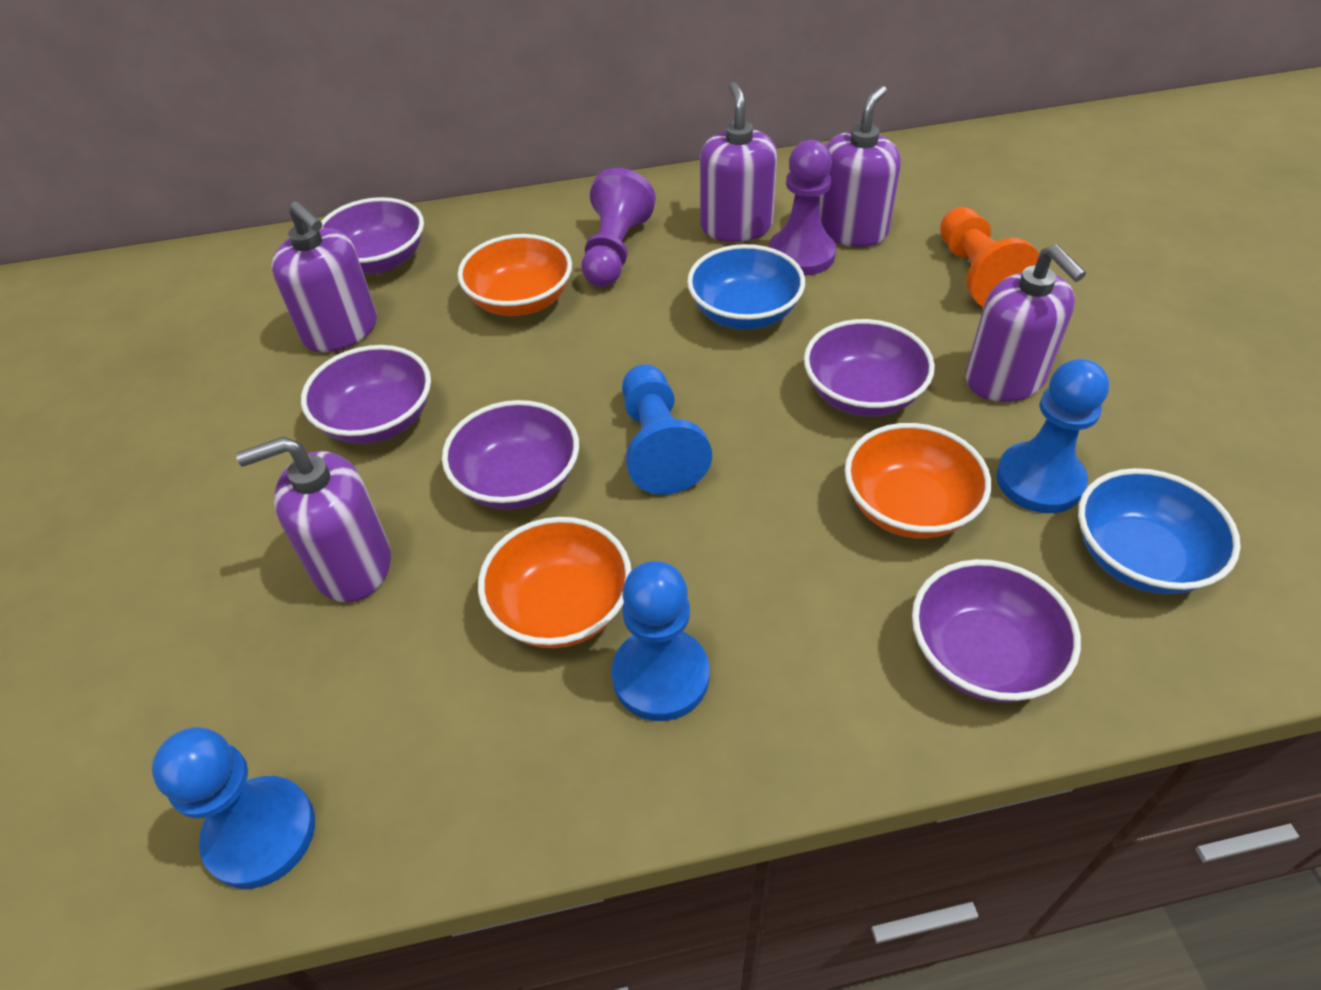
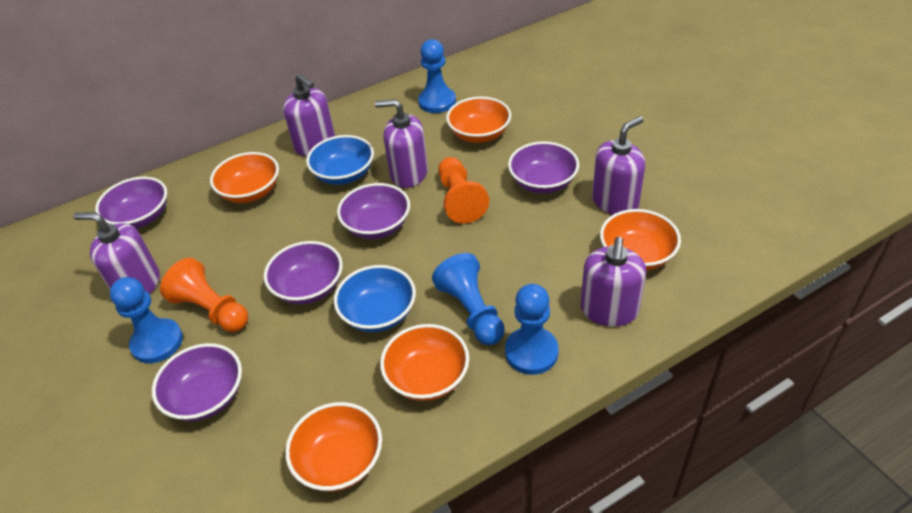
orange bowl: 3 -> 5
orange pawn: 1 -> 2
purple pawn: 2 -> 0

